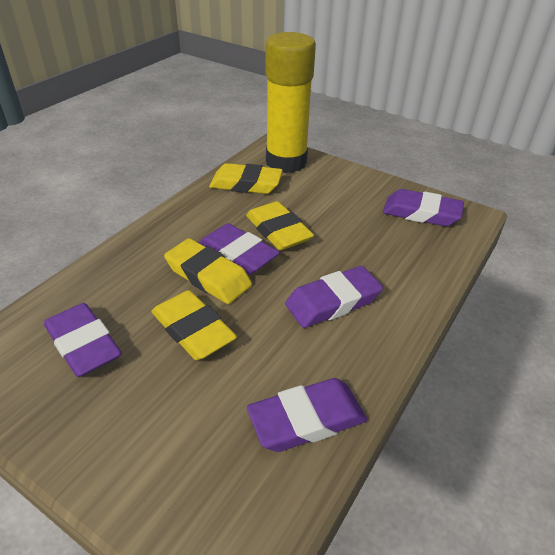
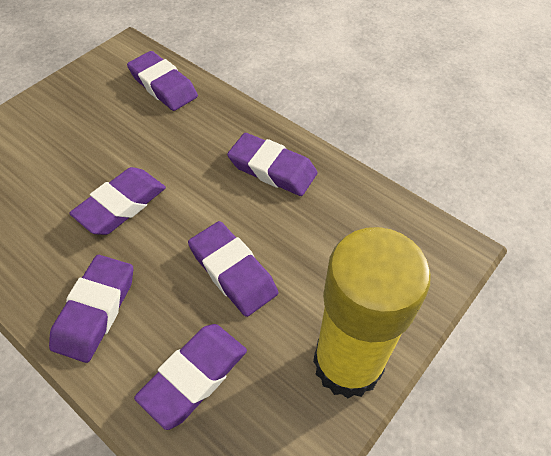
purple eraser: 5 -> 6
yellow eraser: 4 -> 0

